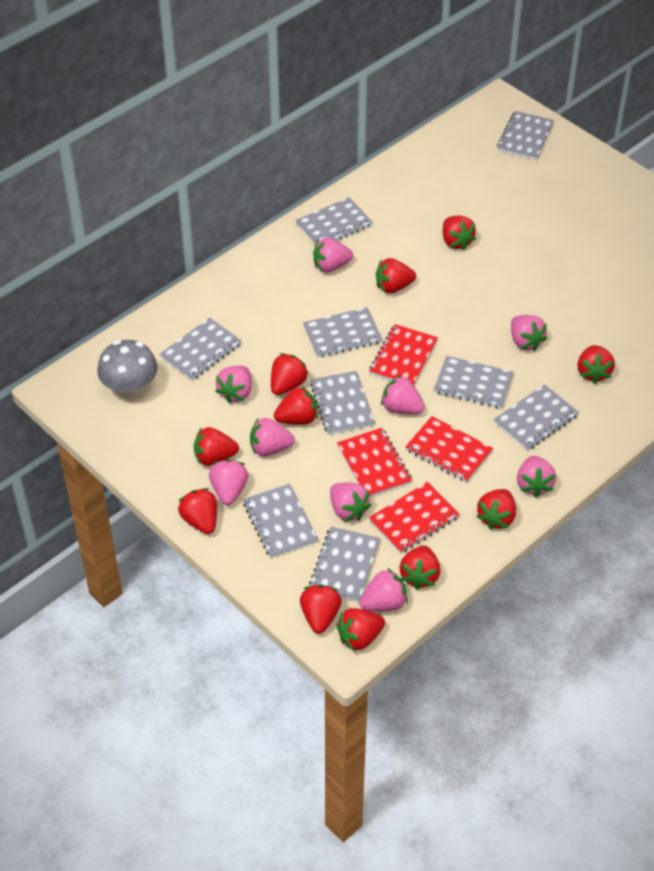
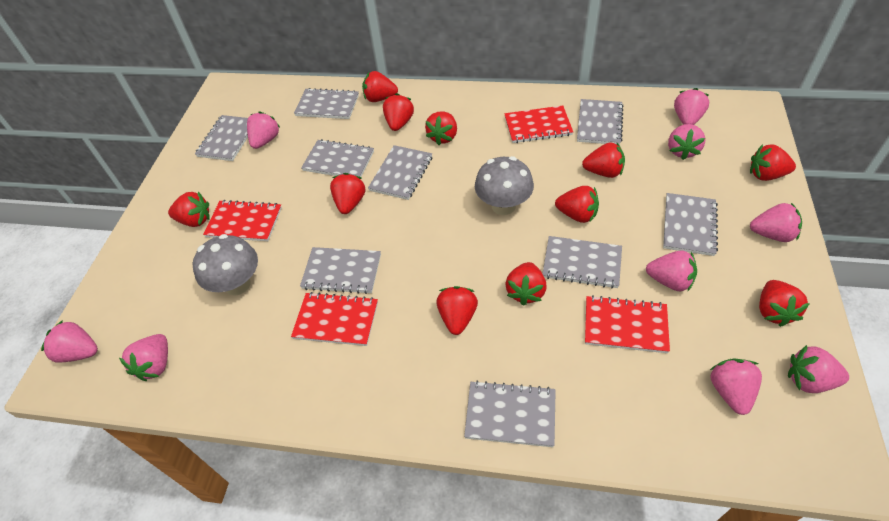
grey mushroom: 1 -> 2

